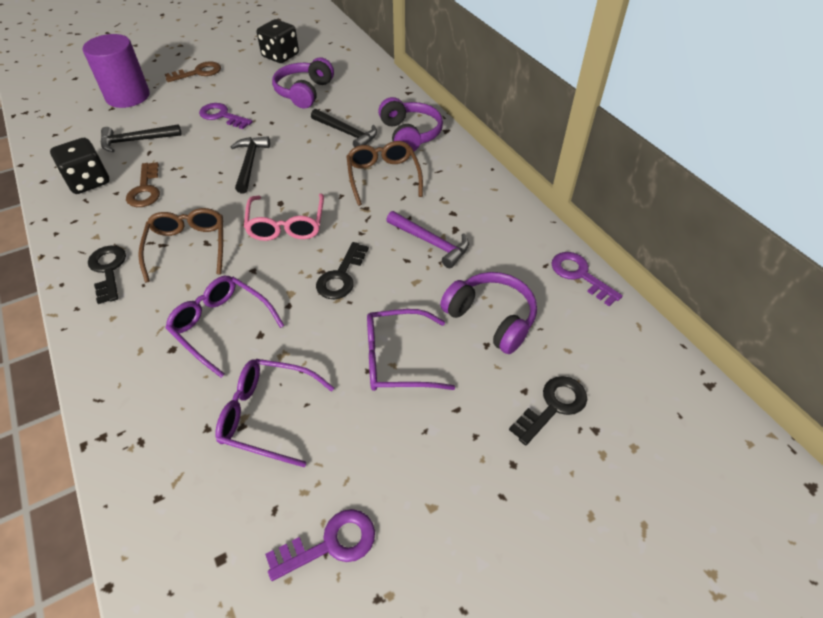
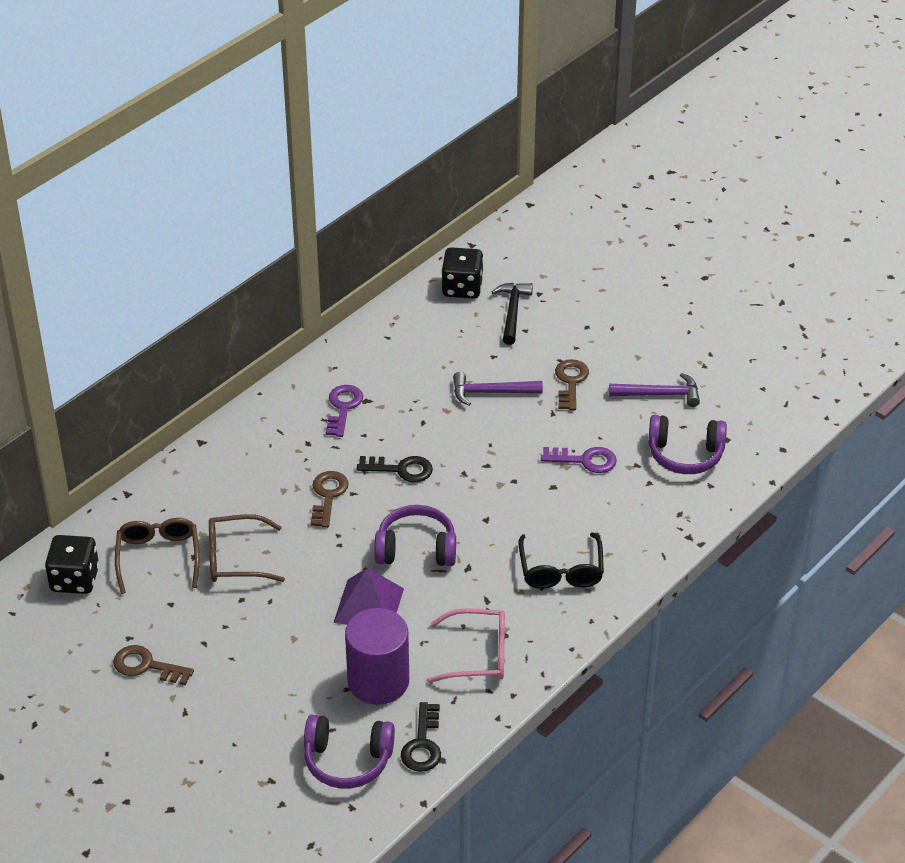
black glasses: 0 -> 1
black hammer: 3 -> 1
black key: 3 -> 2
brown key: 2 -> 3
purple glasses: 3 -> 0
purple hammer: 1 -> 2
purple key: 3 -> 2
purple pyramid: 0 -> 1

